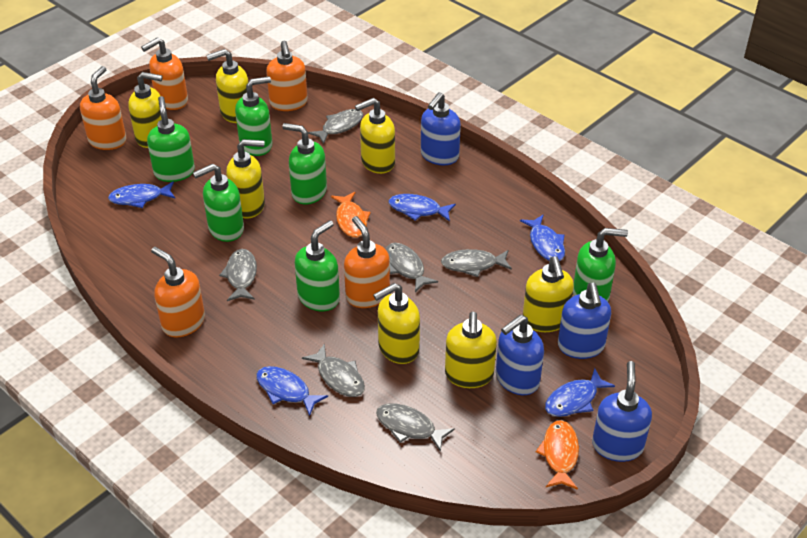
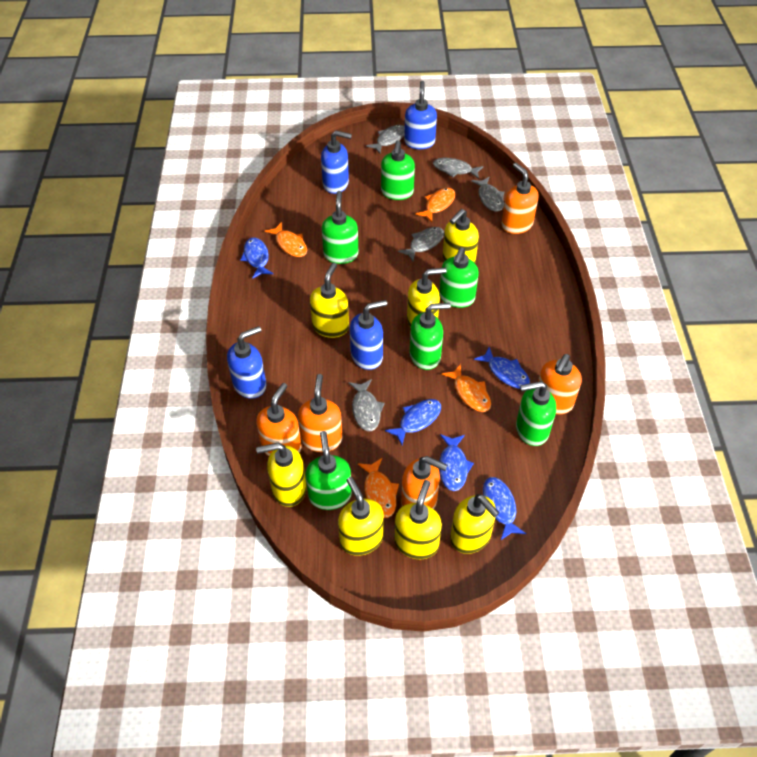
grey fish: 6 -> 5
orange fish: 2 -> 4

